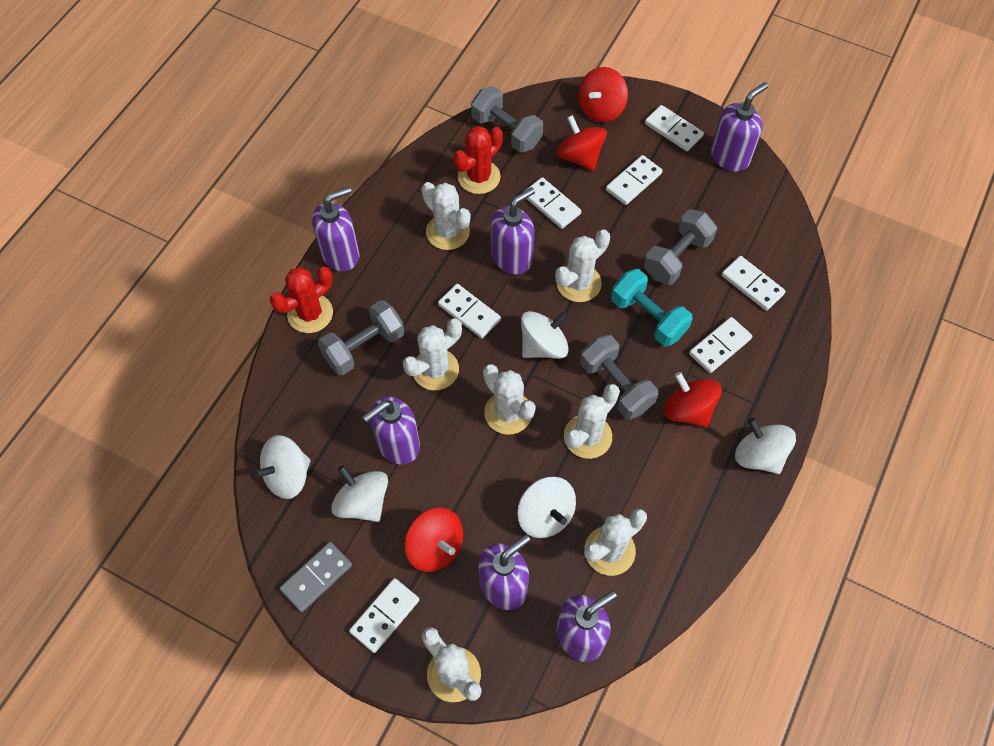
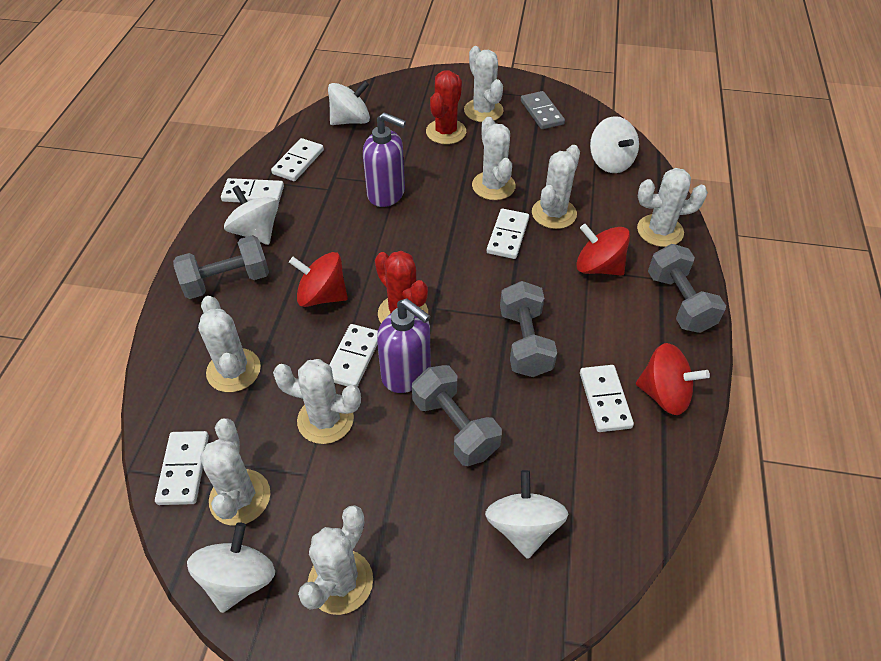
purple soap dispenser: 6 -> 2
red spinning top: 4 -> 3
turquoise dumbbell: 1 -> 0
white cactus: 7 -> 8
white domino: 7 -> 6

